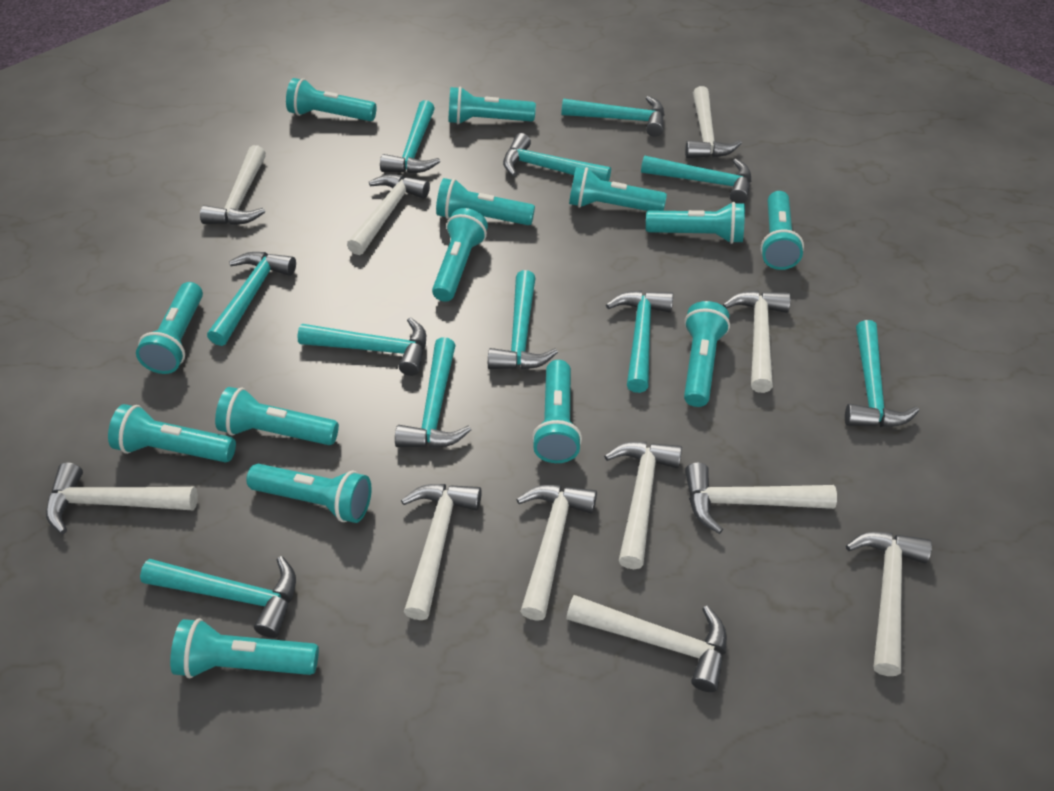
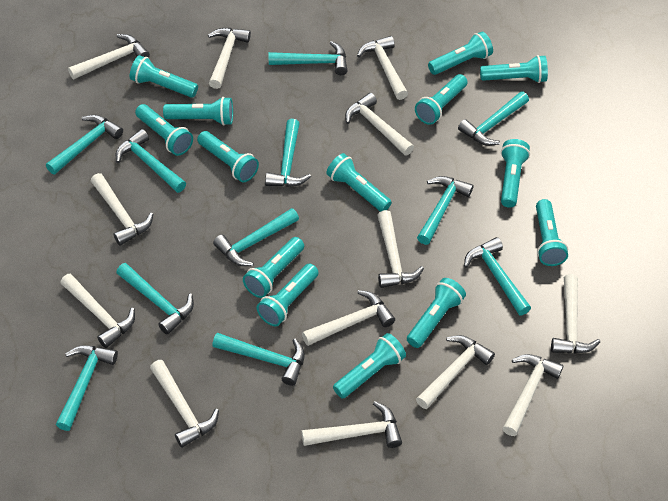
white hammer: 11 -> 13

